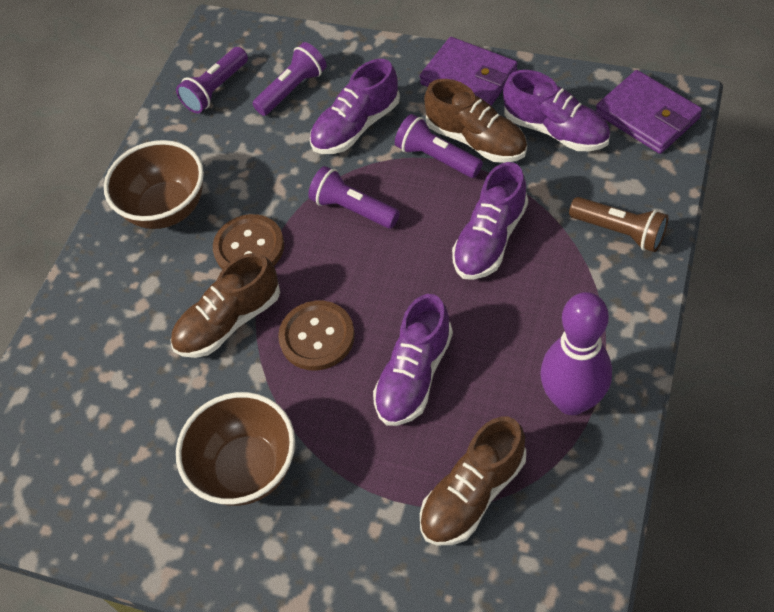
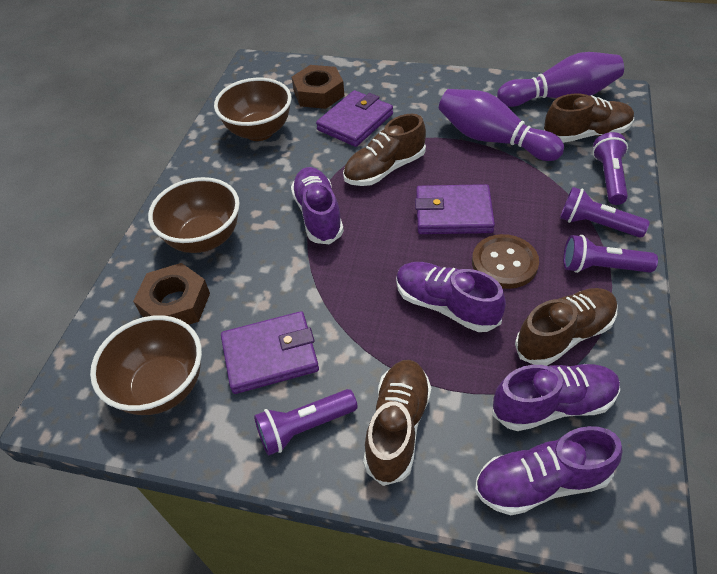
brown bowl: 2 -> 3
brown button: 2 -> 1
brown flashlight: 1 -> 0
brown nut: 0 -> 2
brown shoe: 3 -> 4
purple bowling pin: 1 -> 2
purple wallet: 2 -> 3

